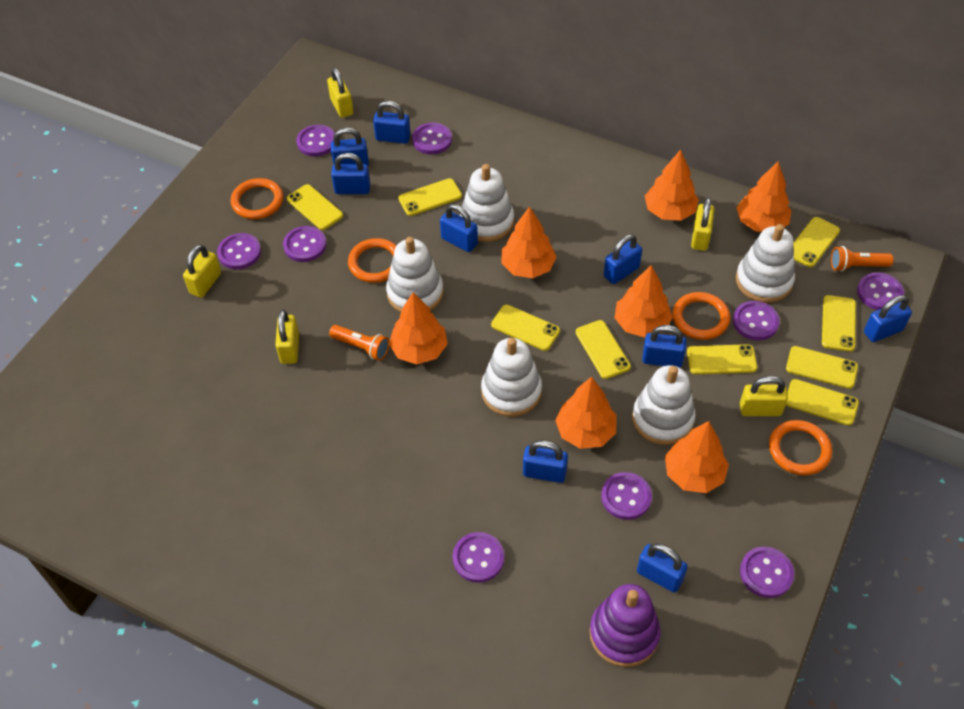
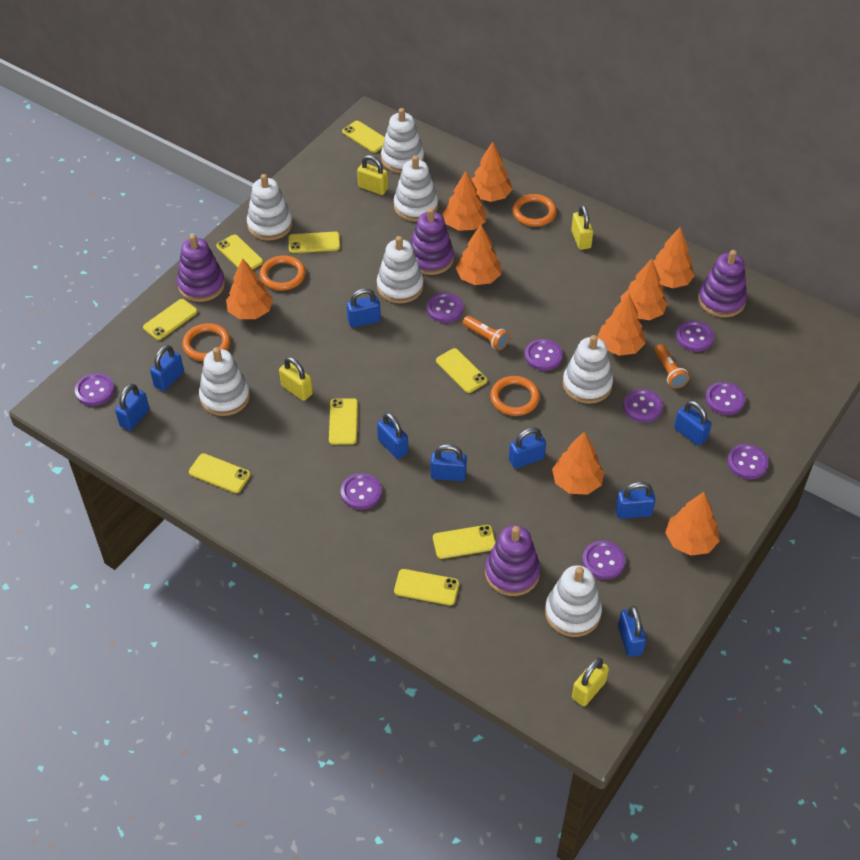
orange tree: 7 -> 9
purple stacking toy: 1 -> 4
white stacking toy: 5 -> 7
yellow padlock: 5 -> 4

